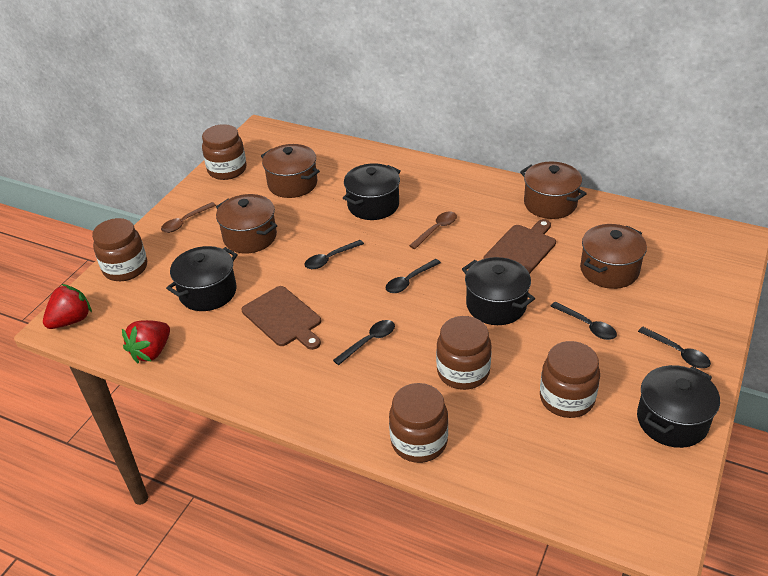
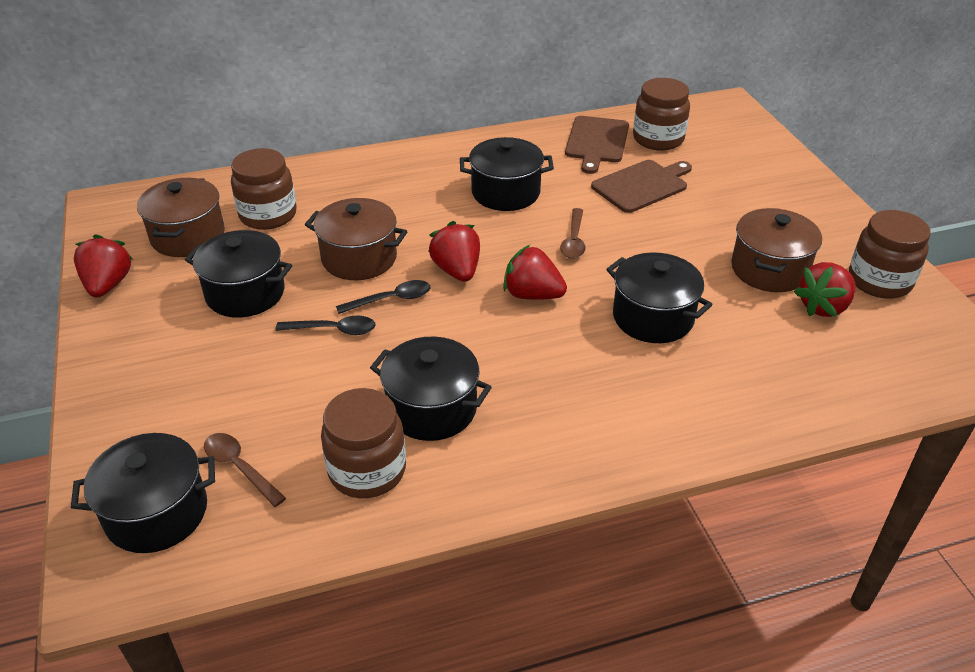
black pot: 4 -> 5
black spoon: 5 -> 2
brown jar: 5 -> 4
brown pot: 4 -> 3
red strawberry: 2 -> 4

